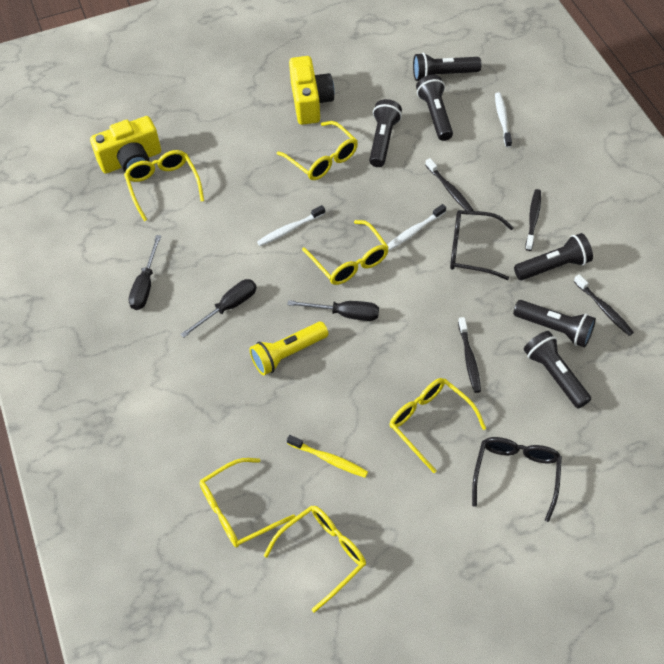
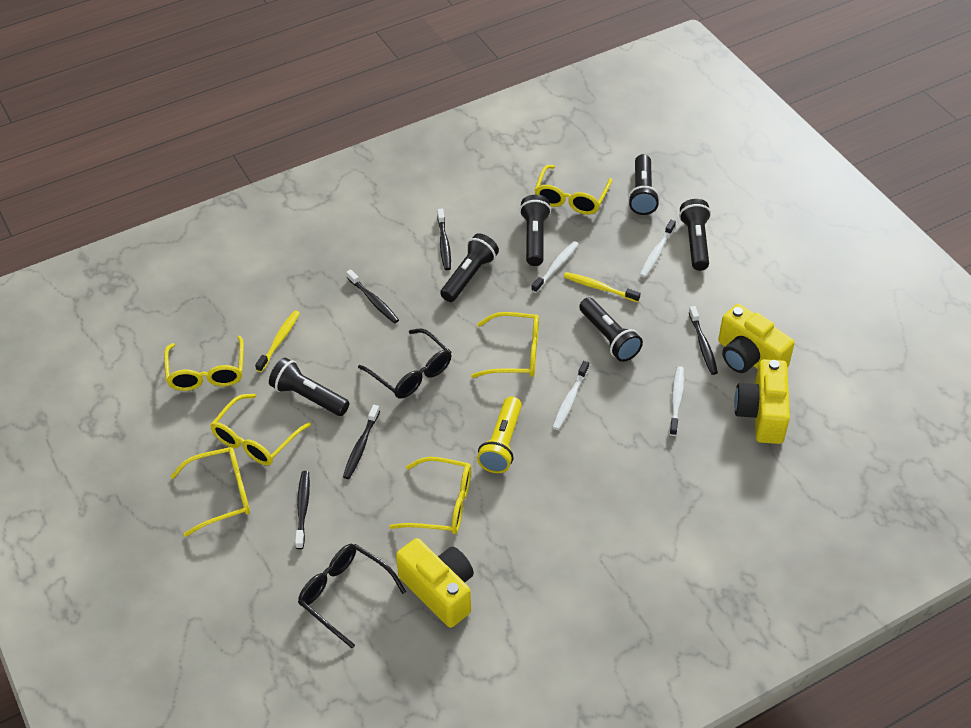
black screwdriver: 3 -> 0
black toothbrush: 4 -> 5
white toothbrush: 3 -> 4
yellow camera: 2 -> 3
yellow toothbrush: 1 -> 2

